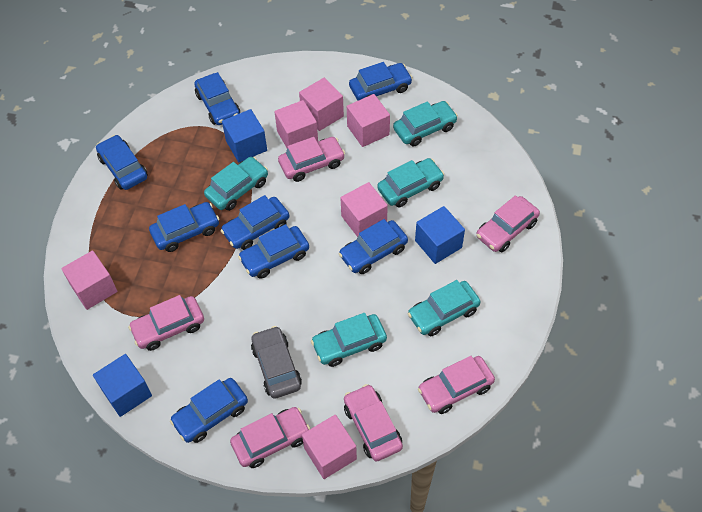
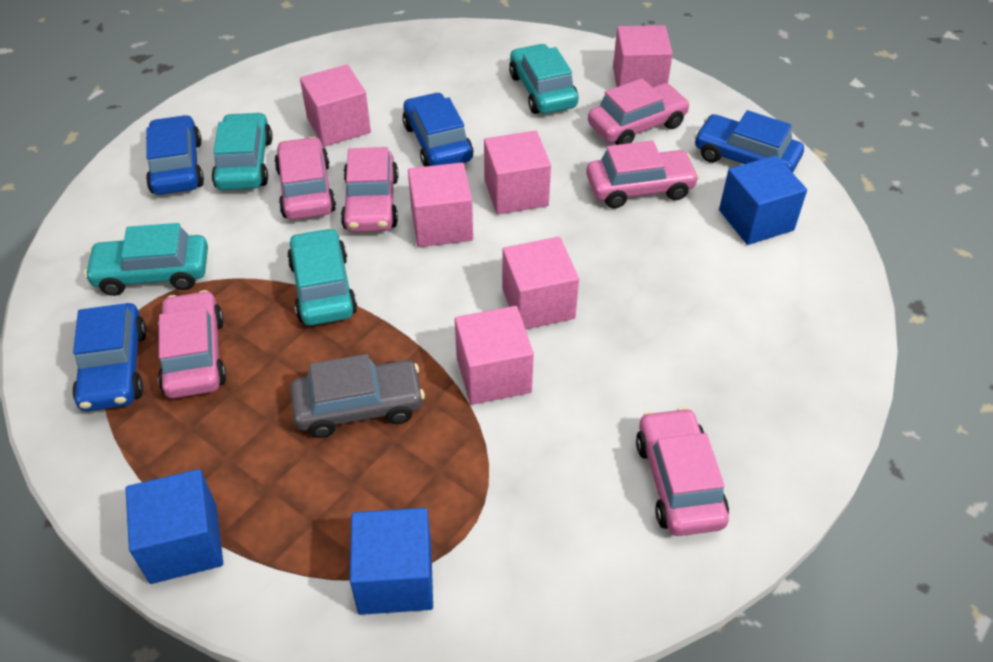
blue car: 8 -> 4
turquoise car: 5 -> 4

